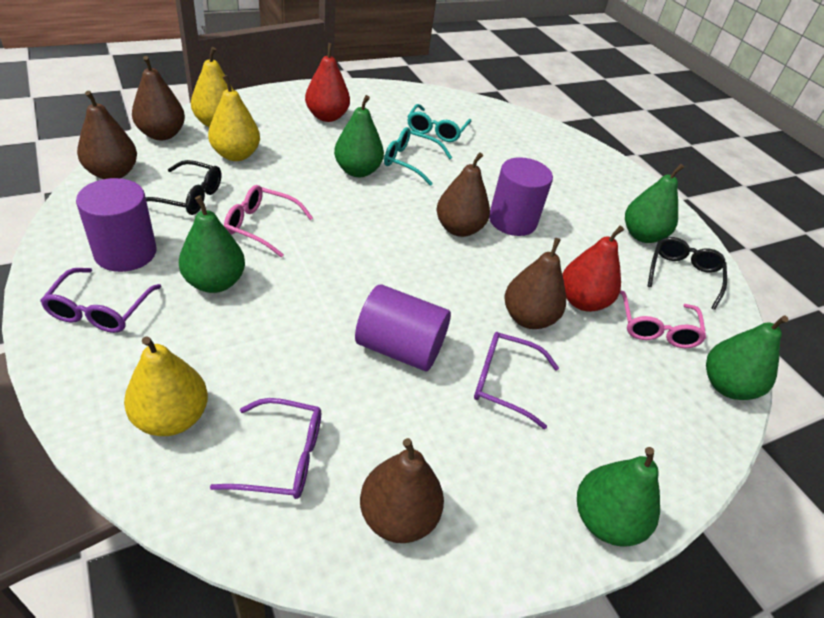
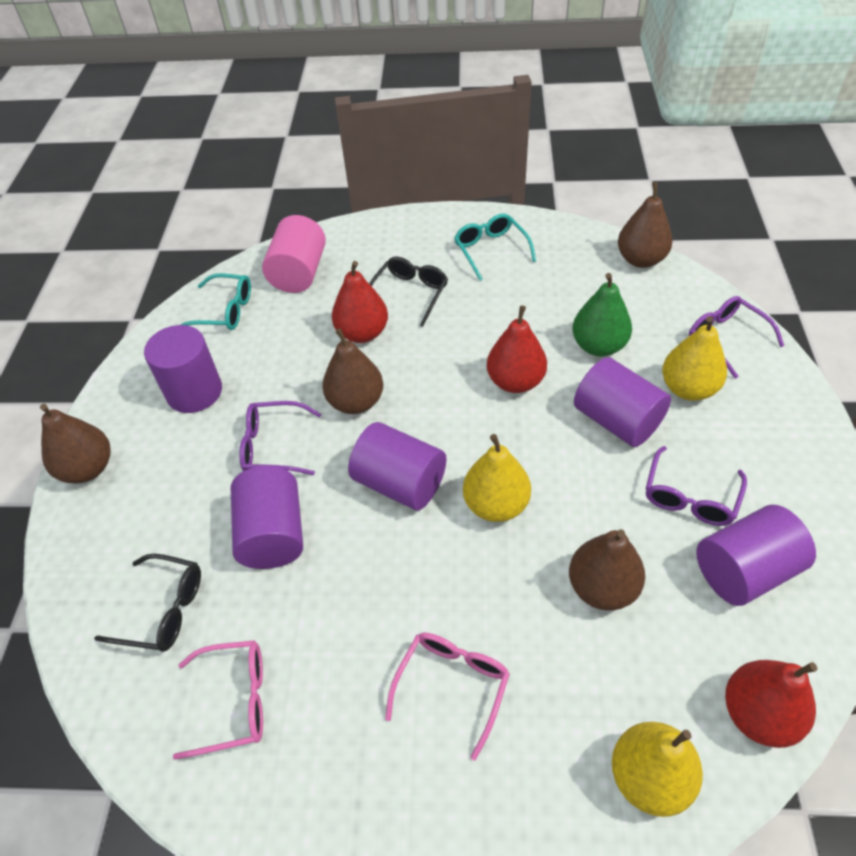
brown pear: 5 -> 4
green pear: 5 -> 1
pink cylinder: 0 -> 1
purple cylinder: 3 -> 5
red pear: 2 -> 3

